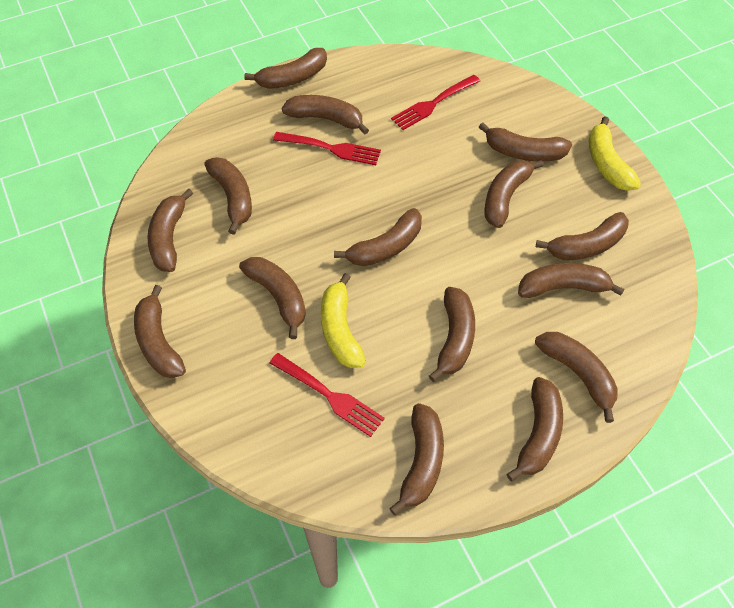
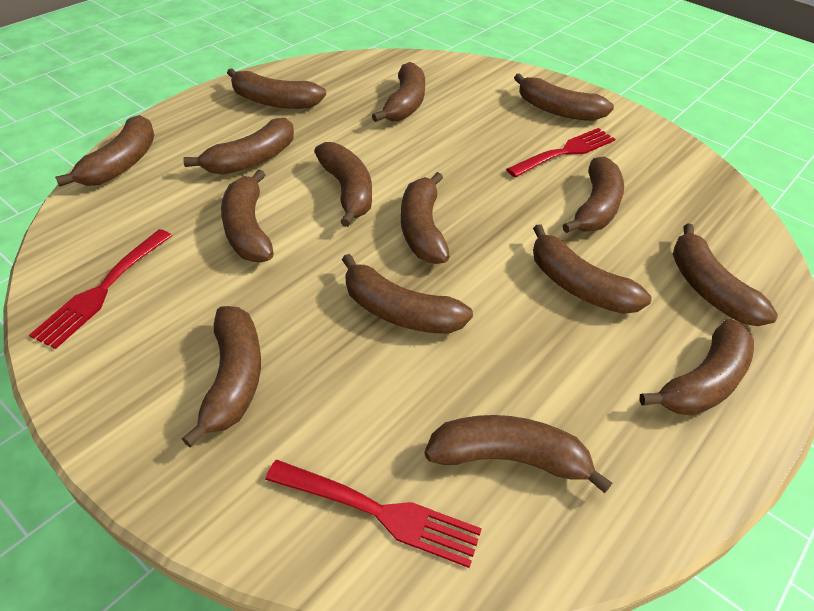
yellow banana: 2 -> 0

